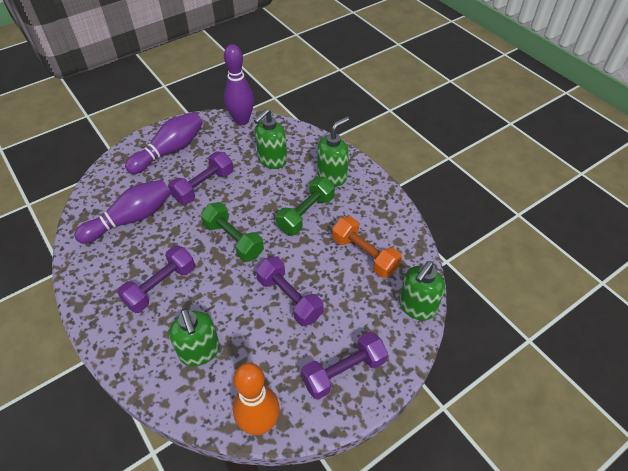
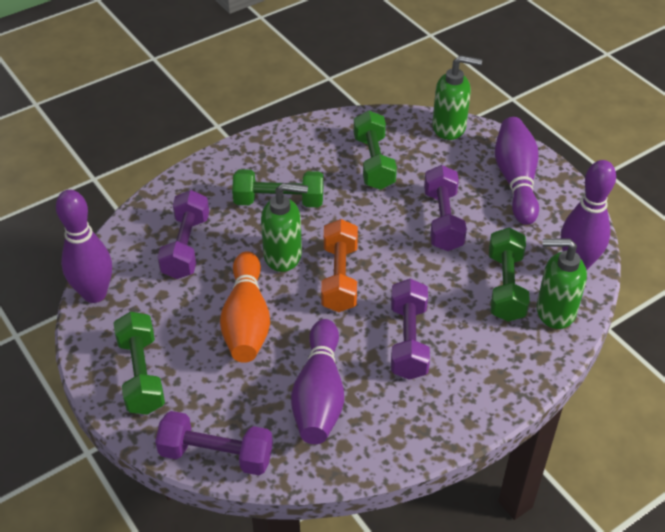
green dumbbell: 2 -> 4
green soap dispenser: 4 -> 3
purple bowling pin: 3 -> 4

